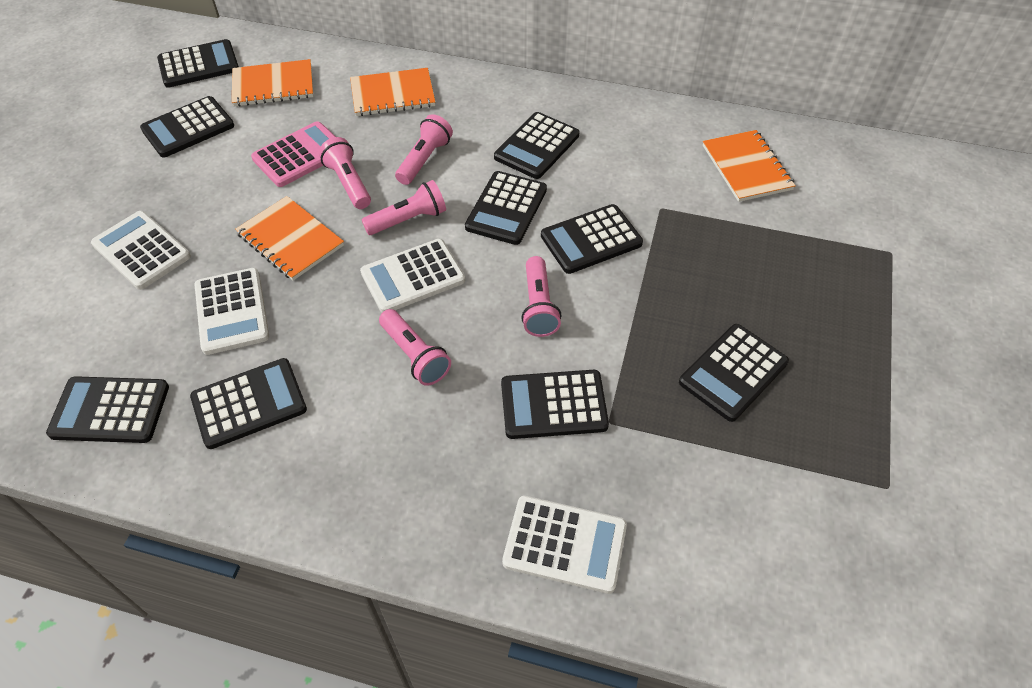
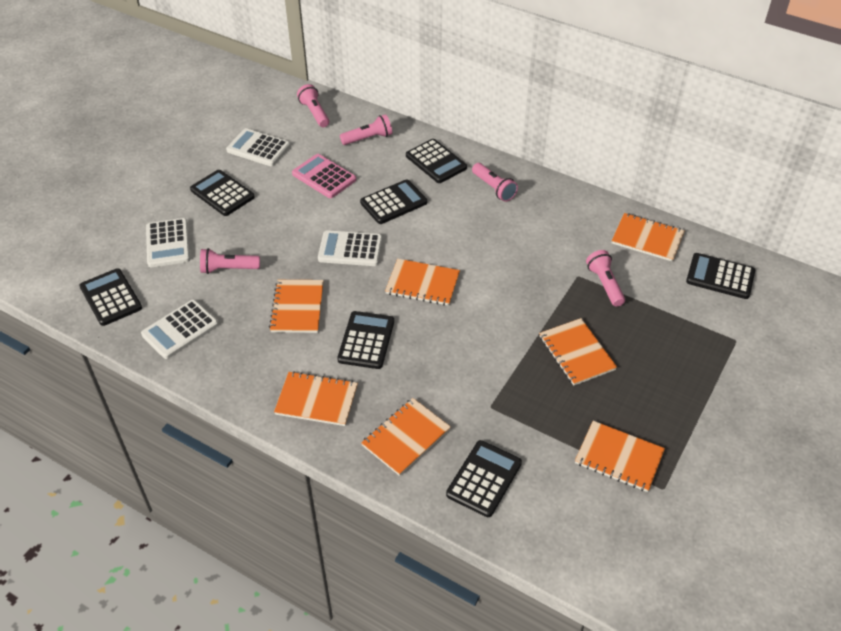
black calculator: 9 -> 7
orange notebook: 4 -> 7

